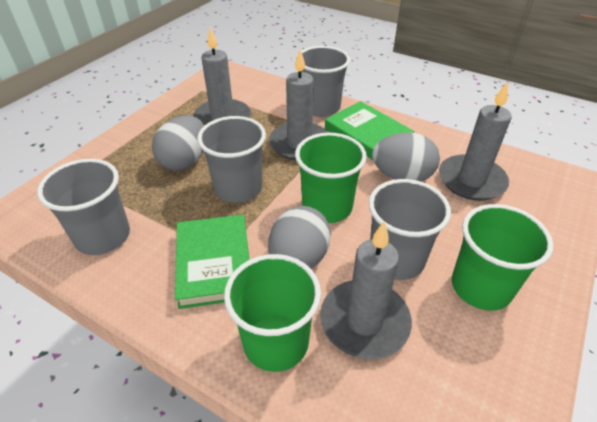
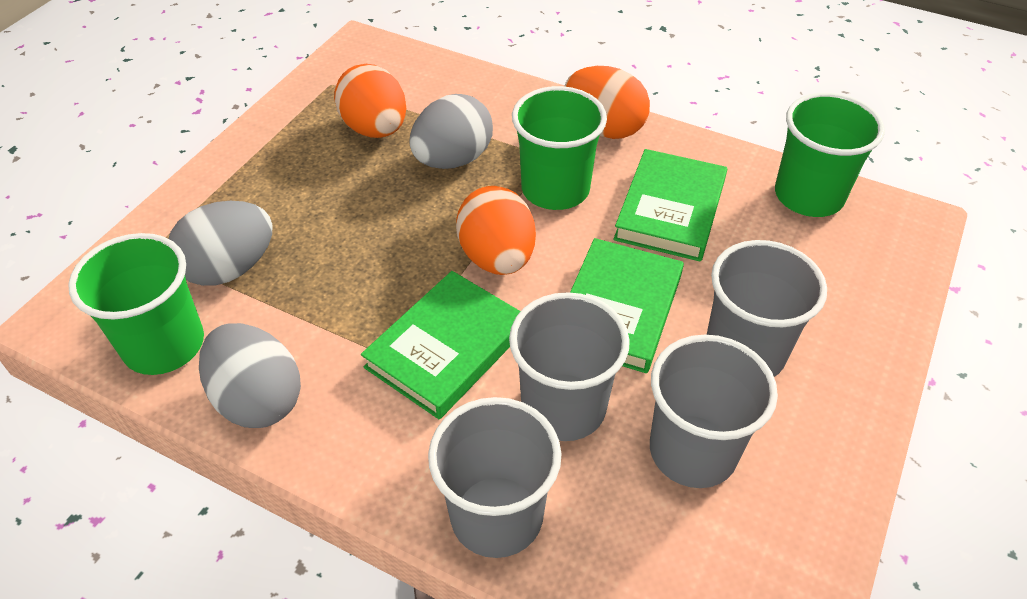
green book: 2 -> 3
grey candle: 4 -> 0
orange egg: 0 -> 3

